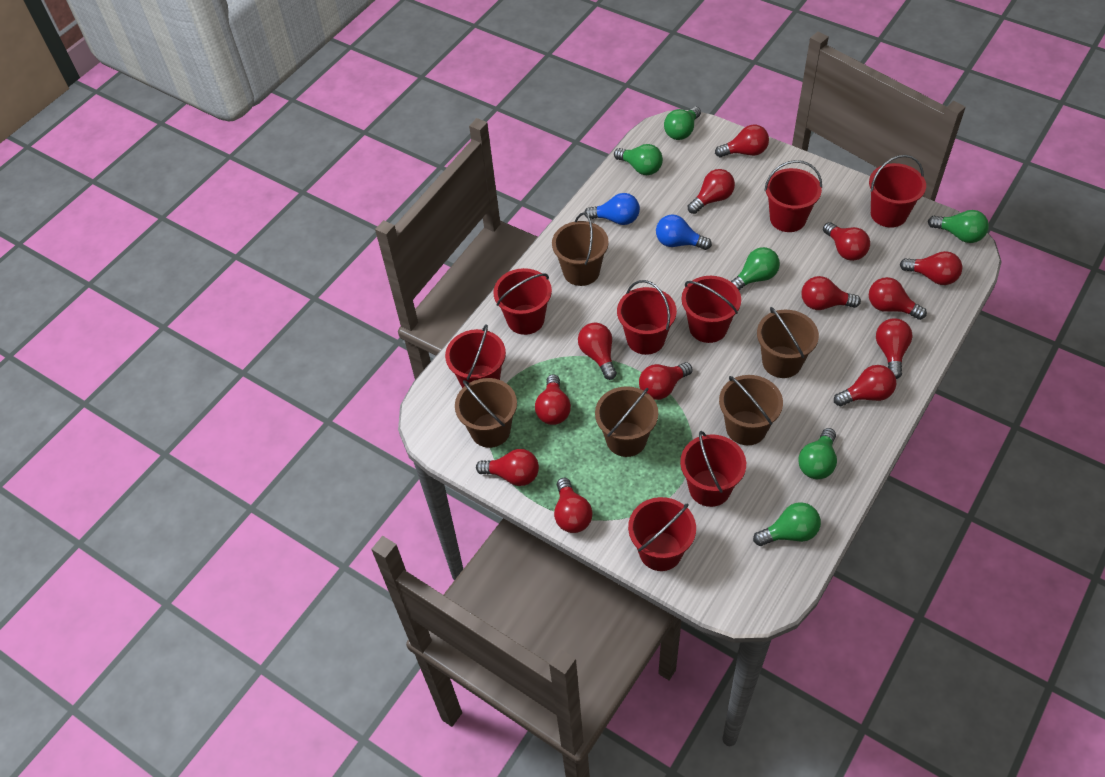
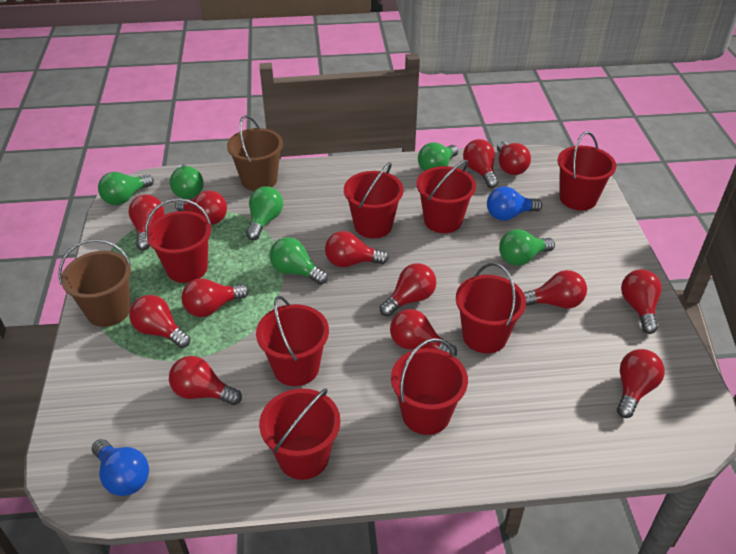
brown bucket: 5 -> 2

